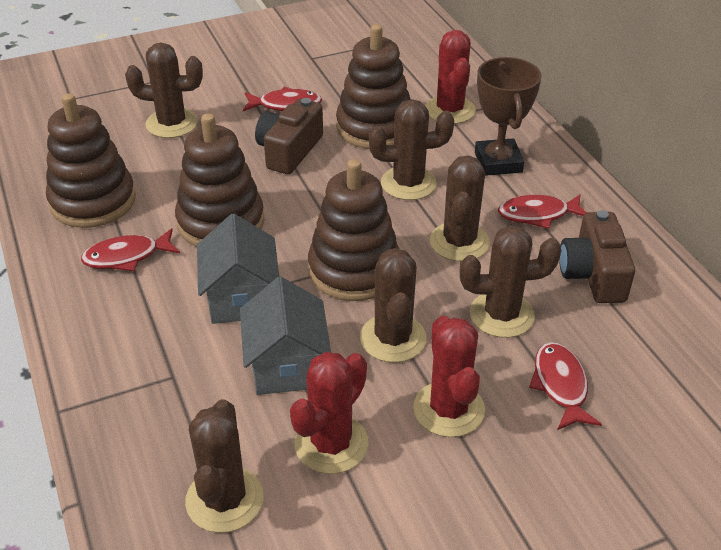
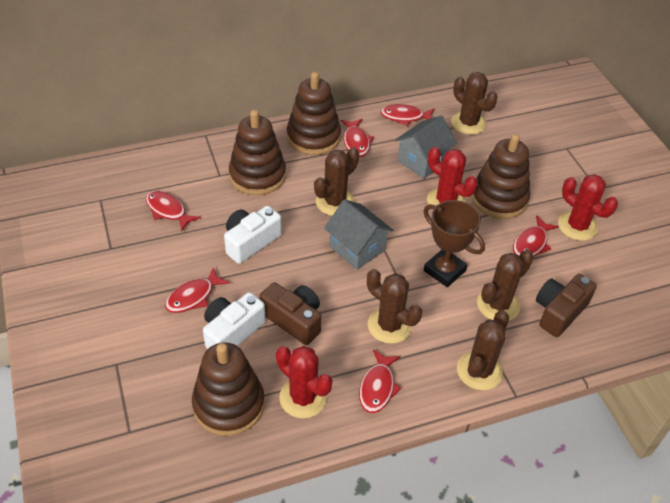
brown cactus: 6 -> 5
red fish: 4 -> 6
white camera: 0 -> 2

